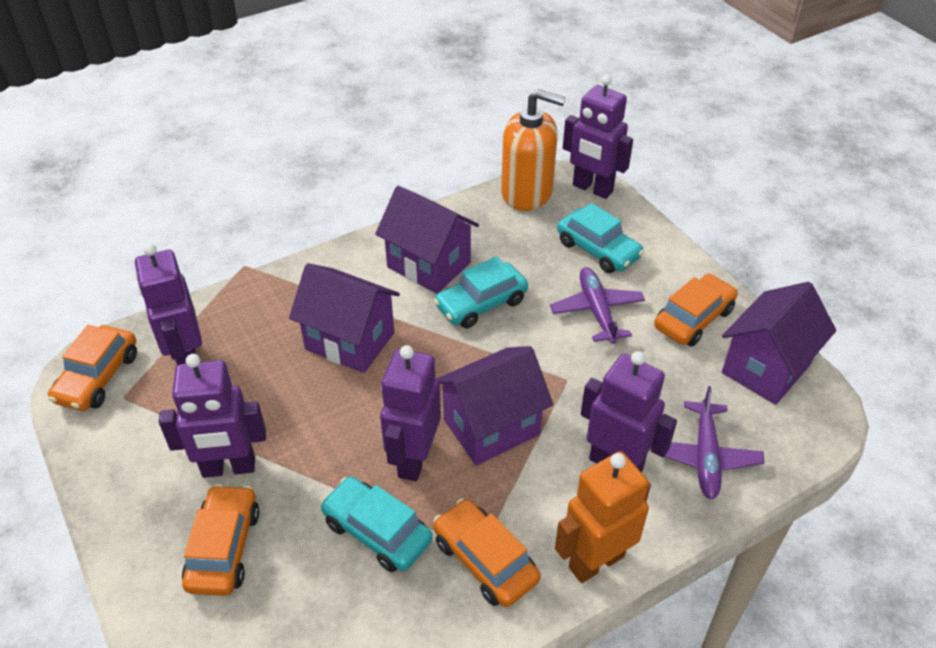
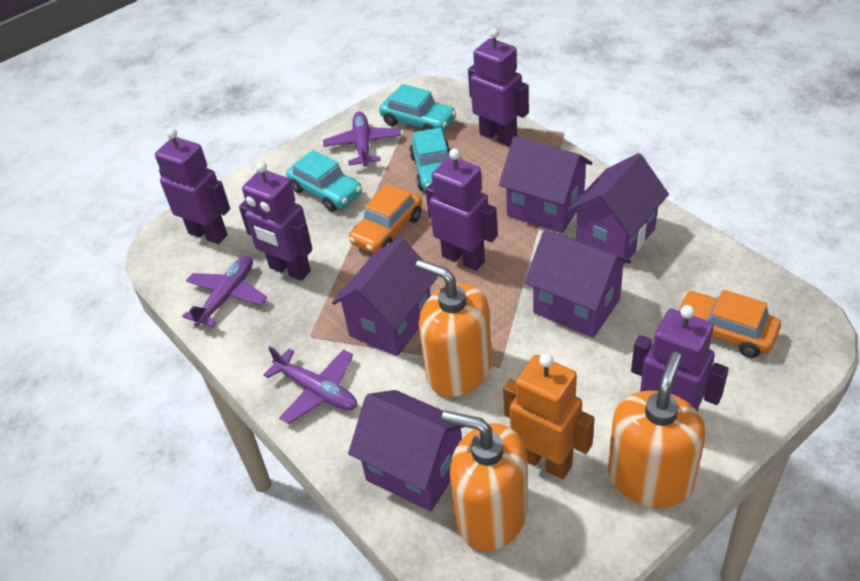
orange car: 4 -> 2
orange soap dispenser: 1 -> 3
purple house: 4 -> 5
purple plane: 2 -> 3

